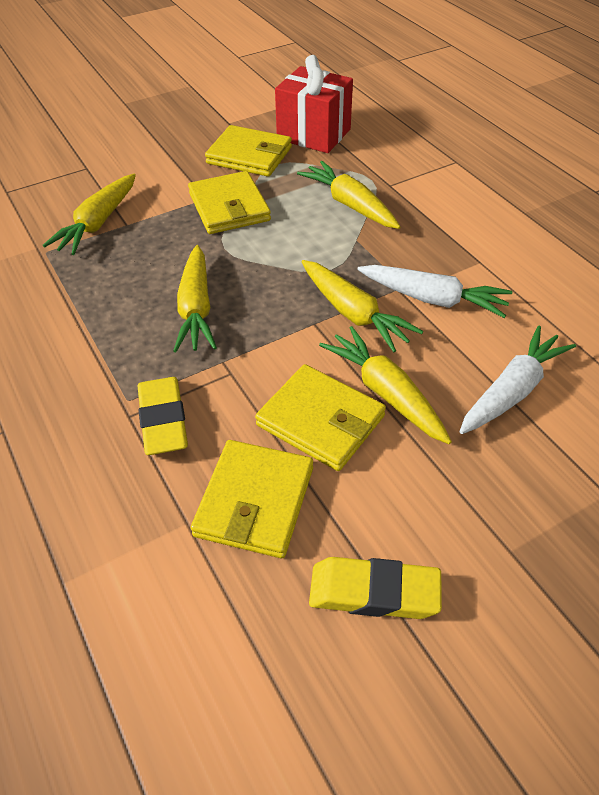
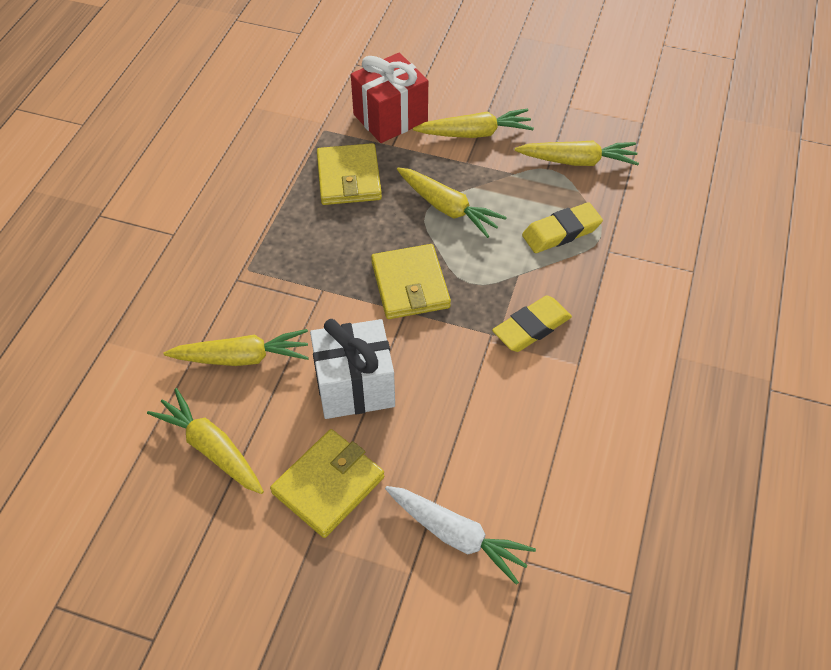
white carrot: 2 -> 1
white gift: 0 -> 1
yellow wallet: 4 -> 3

